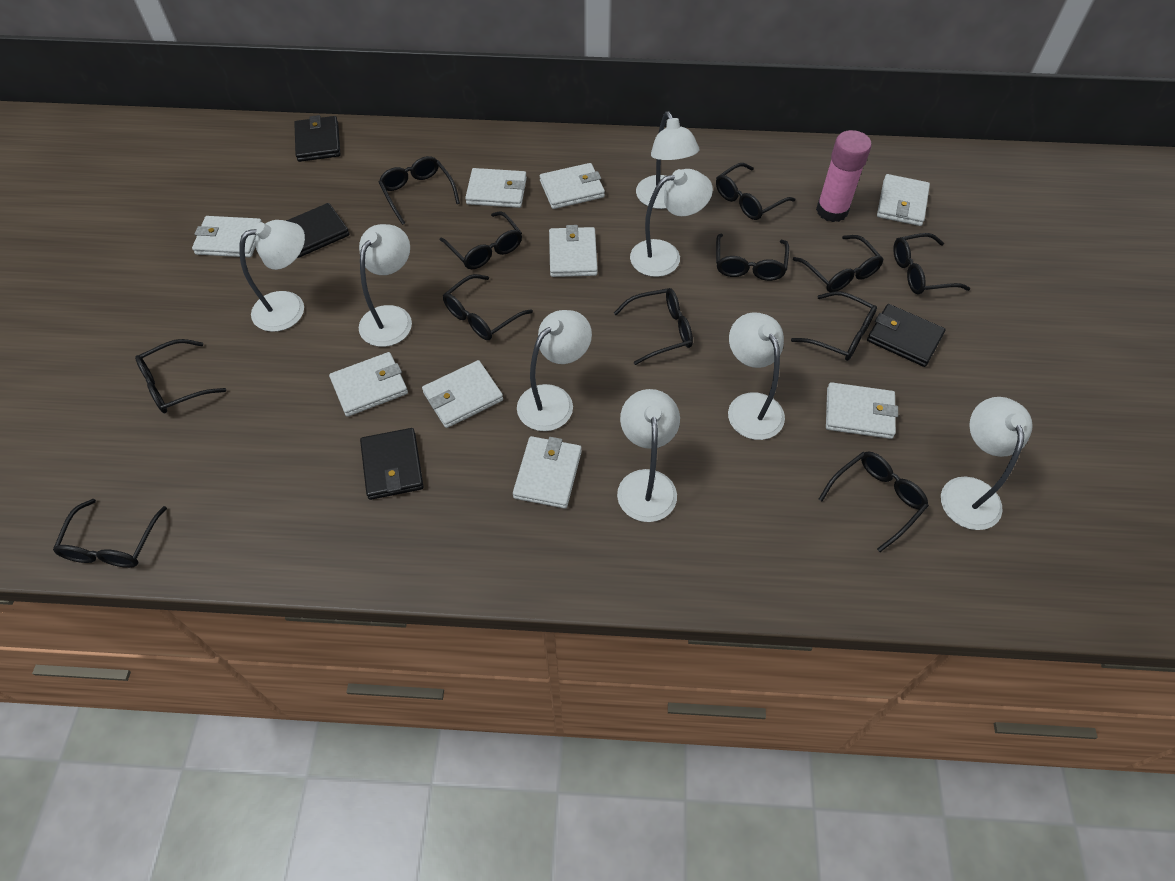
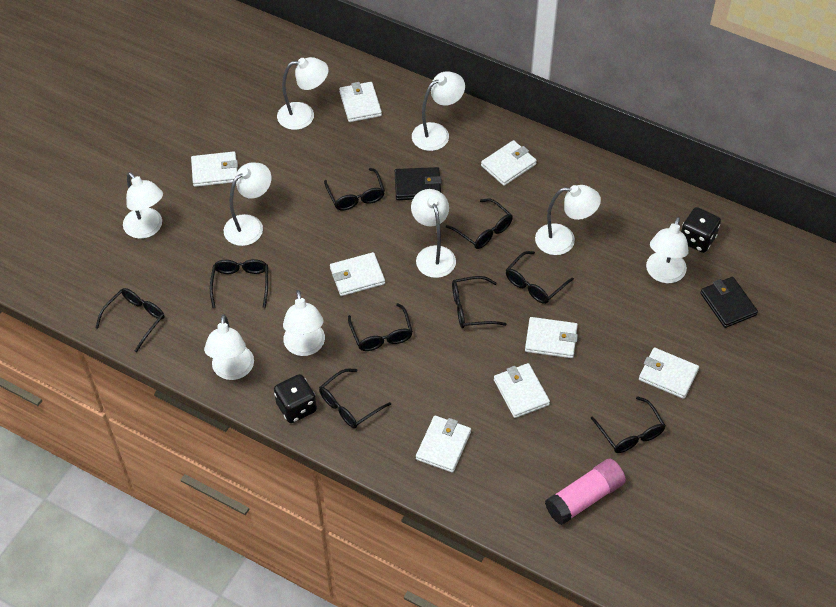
black dice: 0 -> 2
black glasses: 12 -> 9
black wallet: 4 -> 2
white lamp: 8 -> 9
white wallet: 9 -> 8

